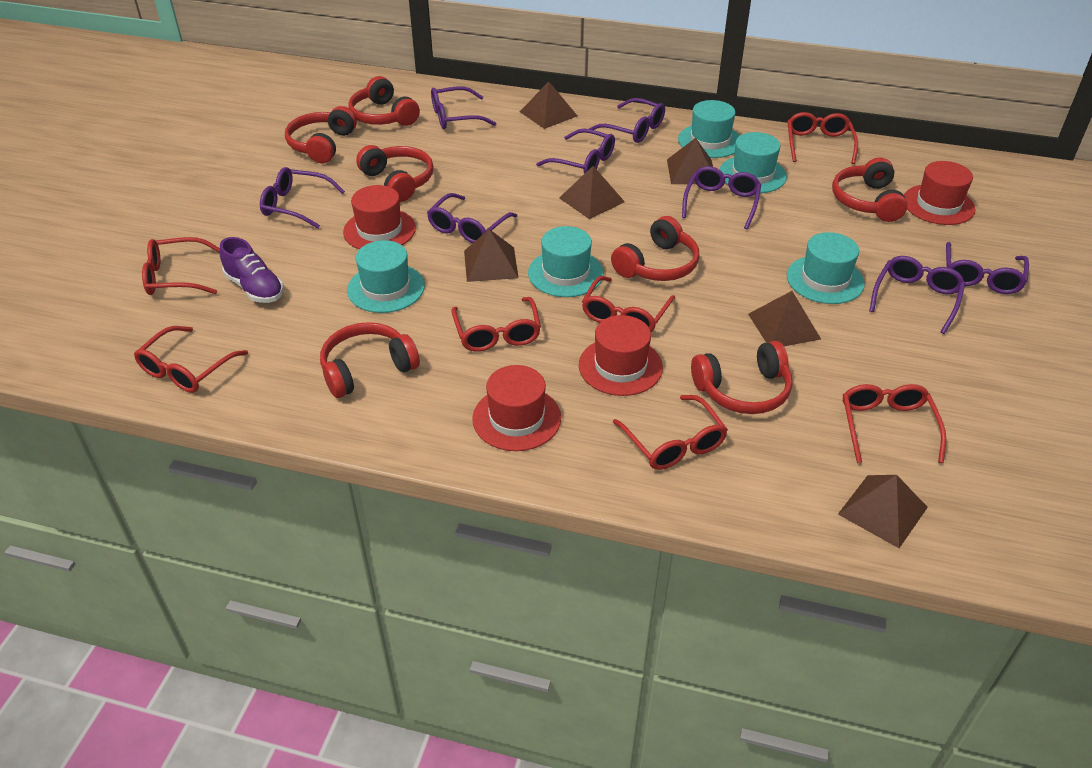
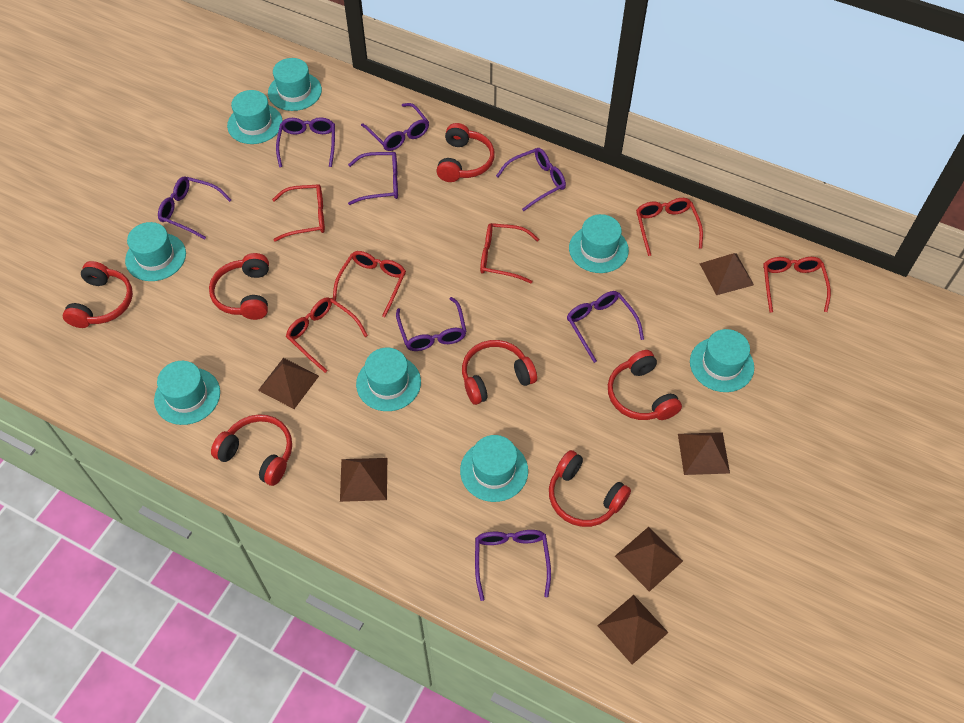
purple shoe: 1 -> 0
red glasses: 7 -> 6
red hat: 4 -> 0
turquoise hat: 5 -> 8

